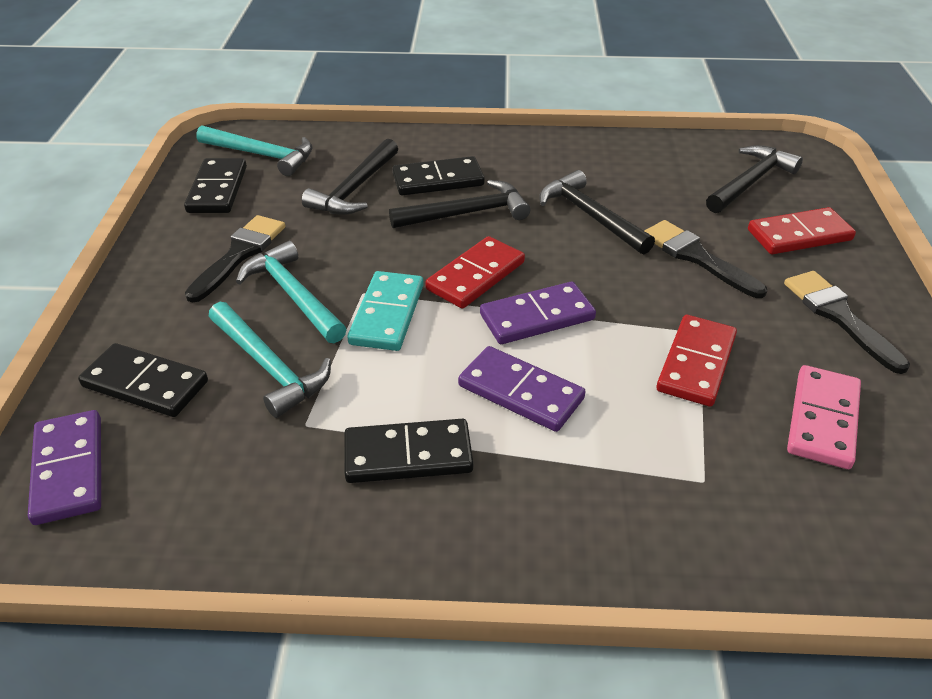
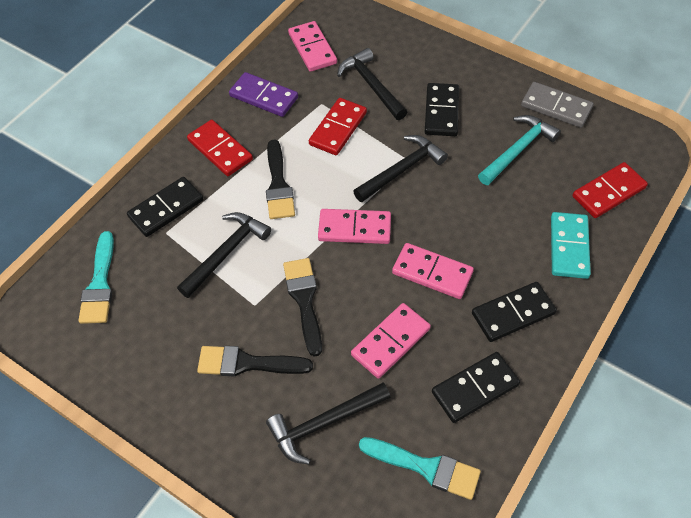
grey domino: 0 -> 1
pink domino: 1 -> 4
purple domino: 3 -> 1
turquoise brush: 0 -> 2
turquoise hammer: 3 -> 1

